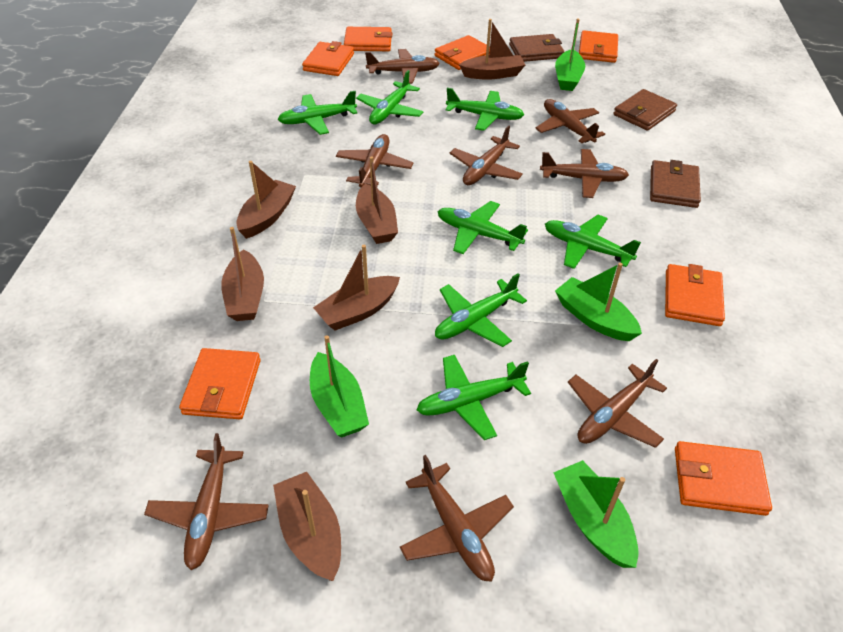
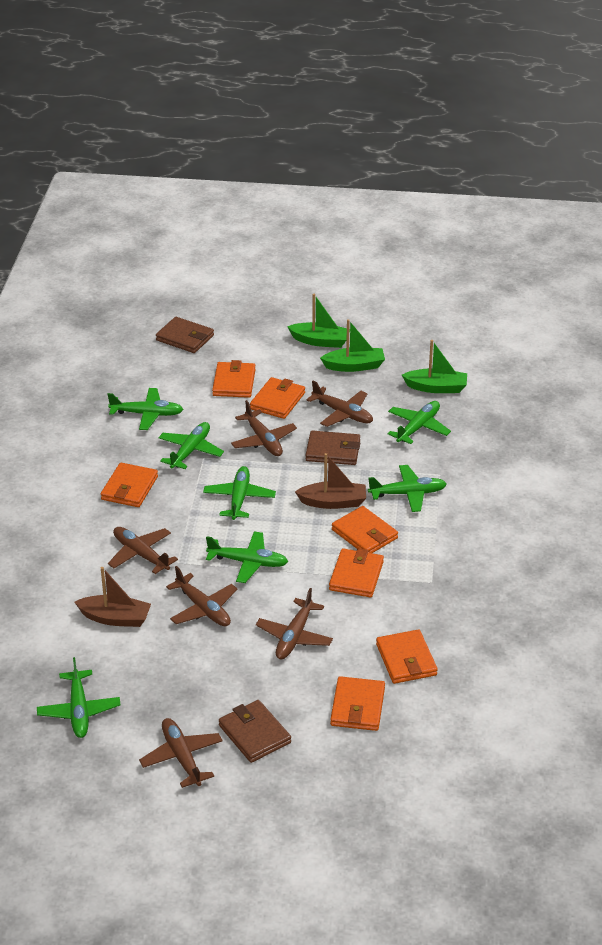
brown boat: 6 -> 2
brown plane: 8 -> 6
green boat: 4 -> 3

